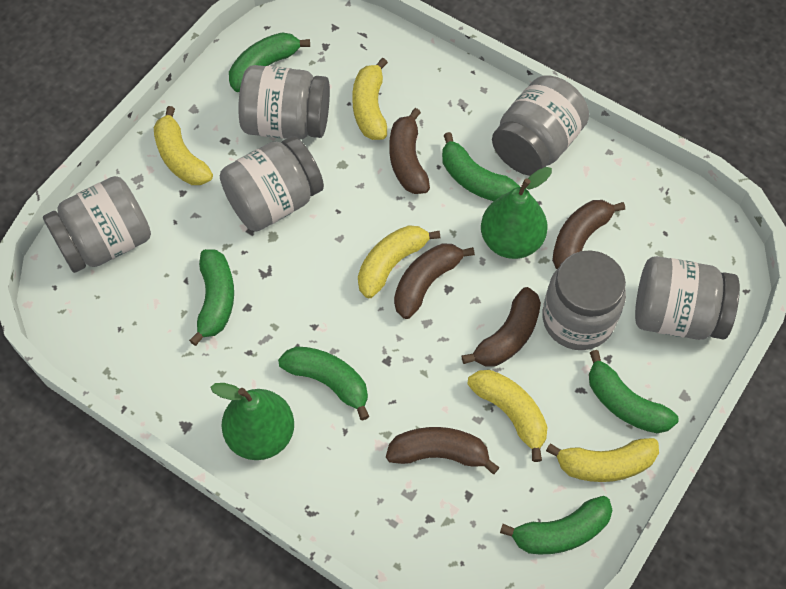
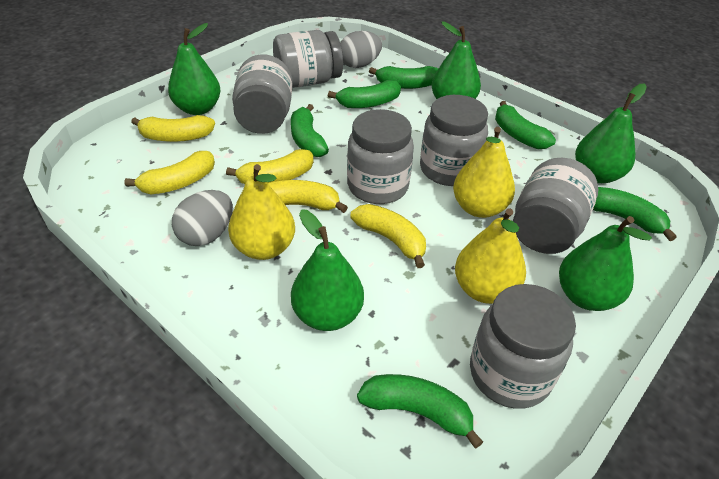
brown banana: 5 -> 0
green pear: 2 -> 5
grey egg: 0 -> 2
yellow pear: 0 -> 3

